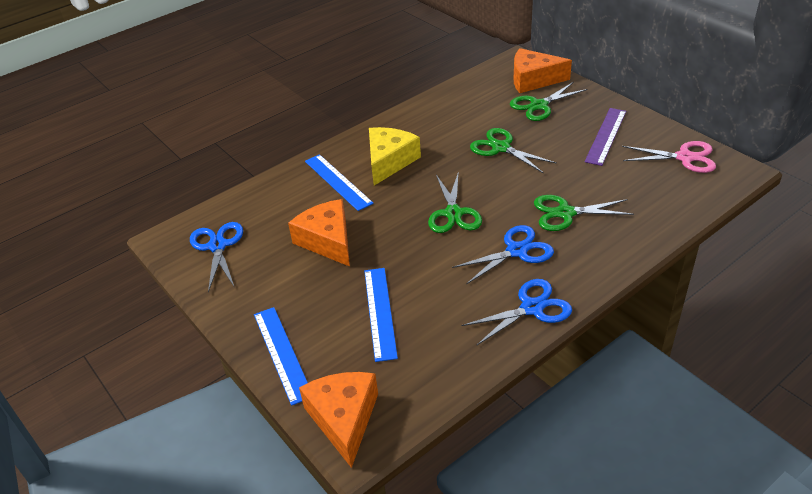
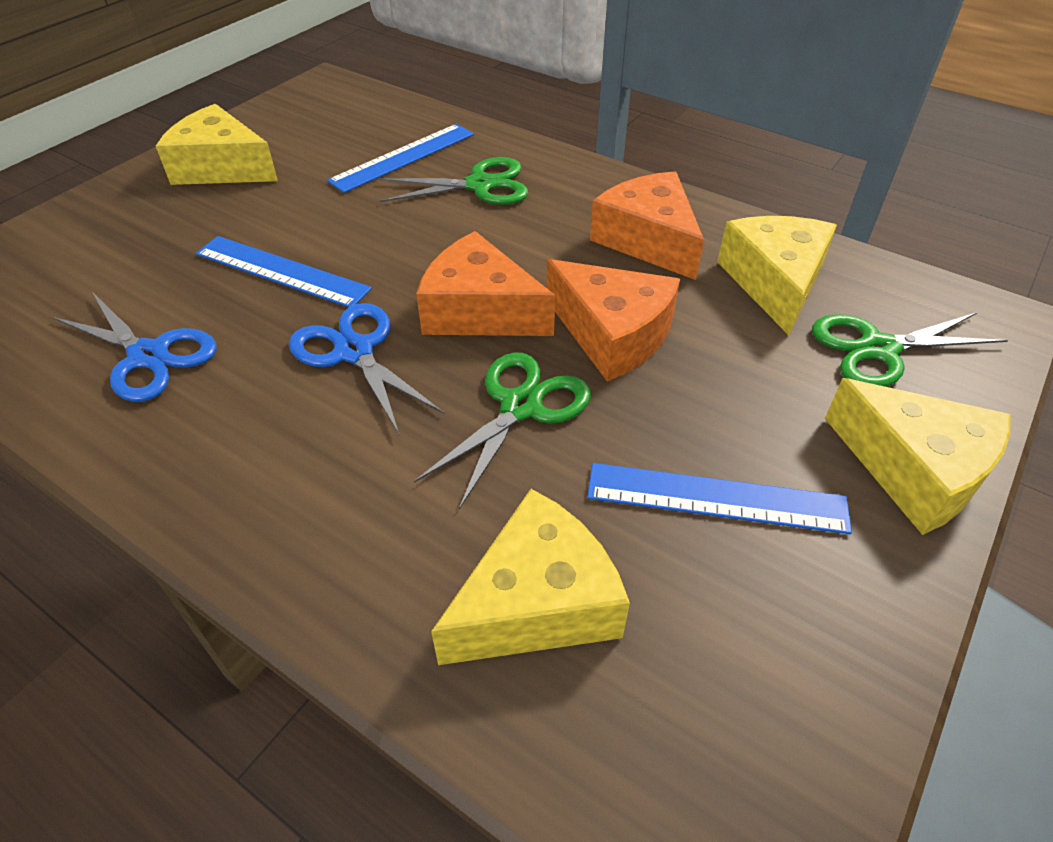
blue scissors: 3 -> 2
green scissors: 4 -> 3
pink scissors: 1 -> 0
purple ruler: 1 -> 0
yellow cheese: 1 -> 4

